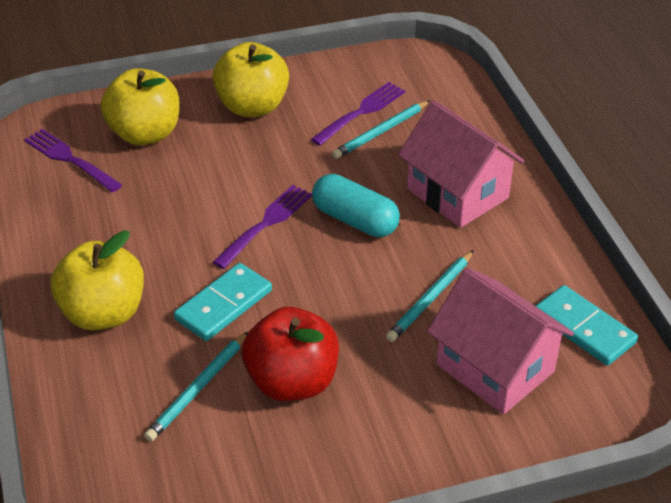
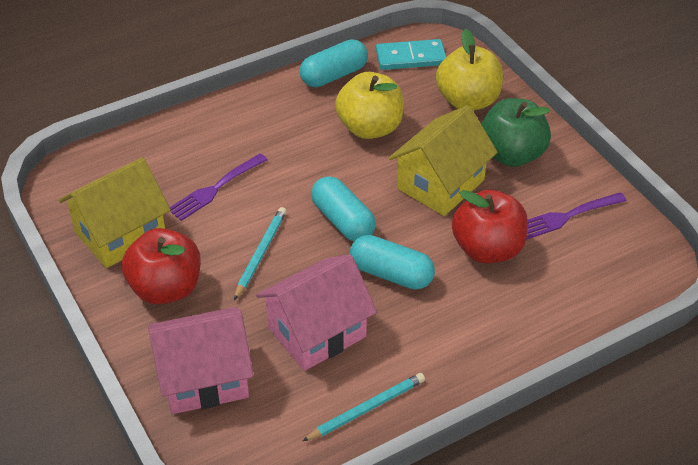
green apple: 0 -> 1
purple fork: 3 -> 2
red apple: 1 -> 2
turquoise capsule: 1 -> 3
turquoise domino: 2 -> 1
turquoise pencil: 3 -> 2
yellow apple: 3 -> 2
yellow house: 0 -> 2

